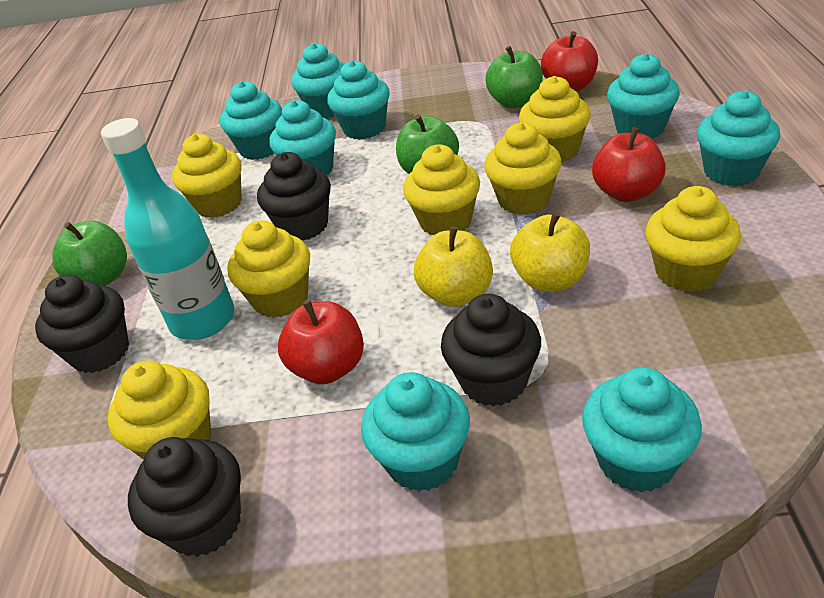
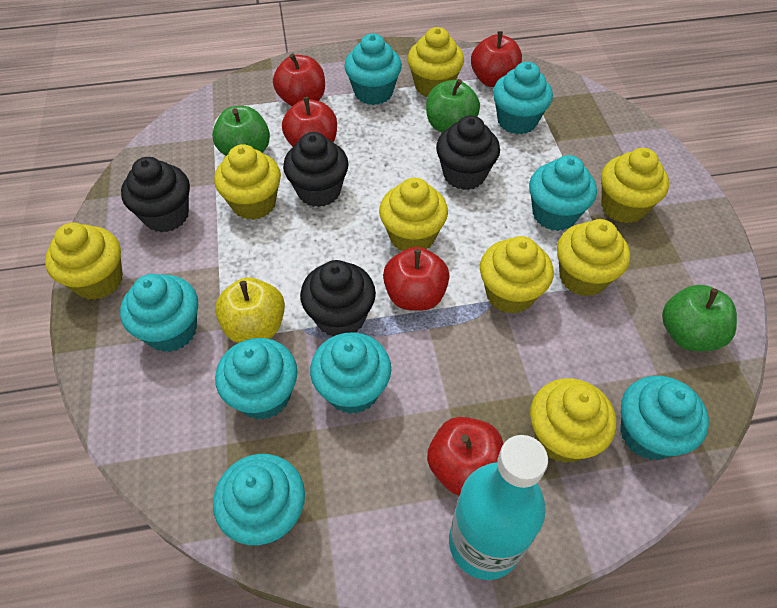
red apple: 3 -> 5
yellow apple: 2 -> 1
yellow cupcake: 7 -> 8

